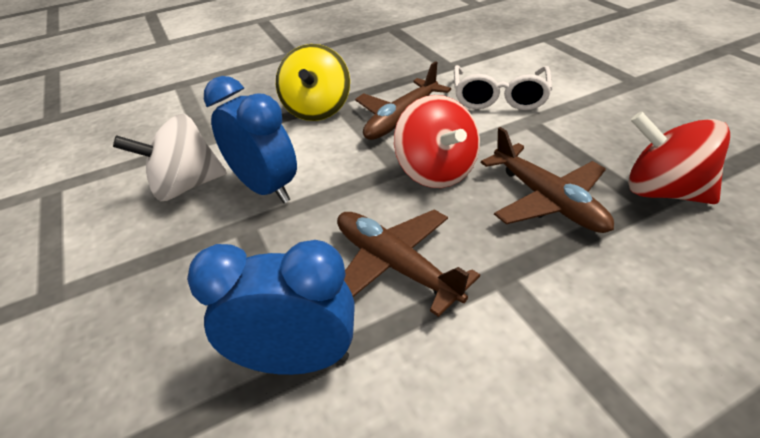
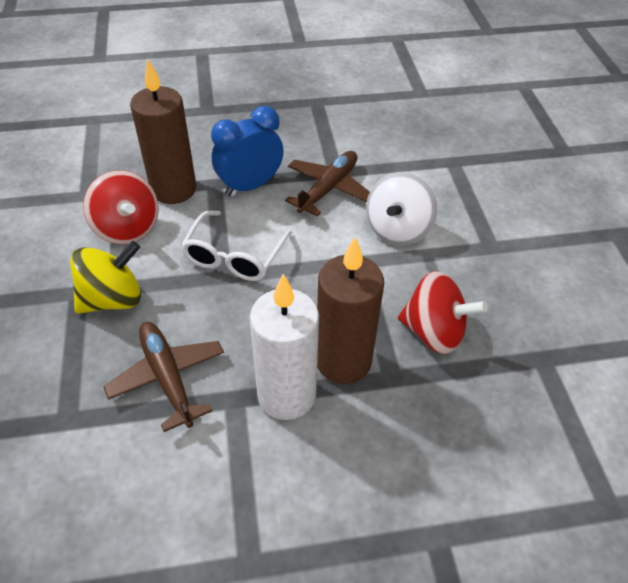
blue clock: 2 -> 1
brown candle: 0 -> 2
brown plane: 3 -> 2
white candle: 0 -> 1

